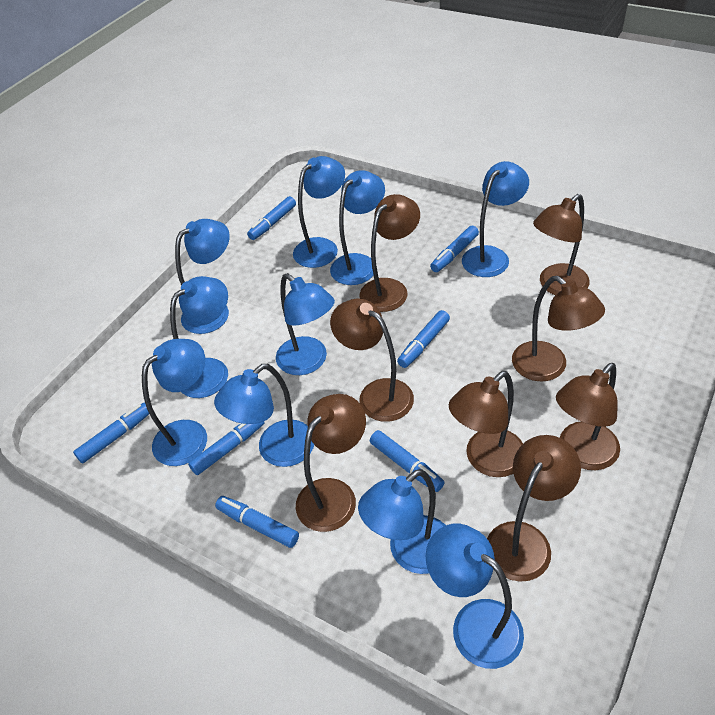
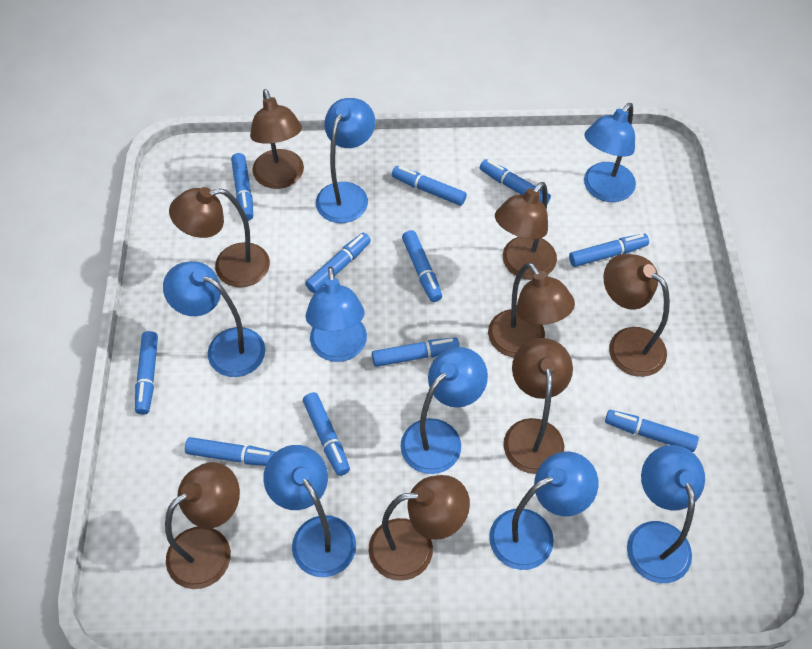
blue lamp: 10 -> 8
blue marker: 7 -> 11

